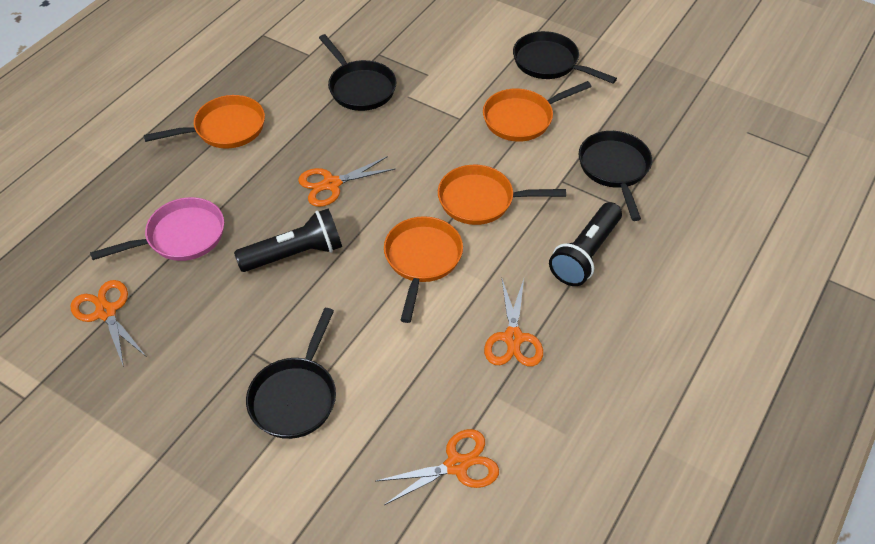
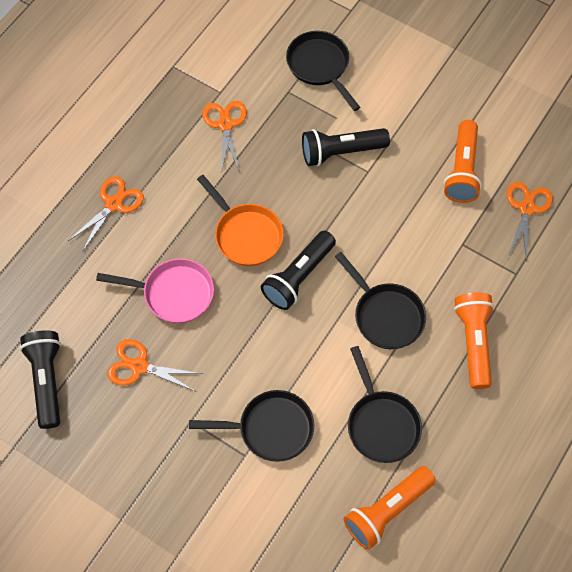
black flashlight: 2 -> 3
orange flashlight: 0 -> 3
orange pan: 4 -> 1

